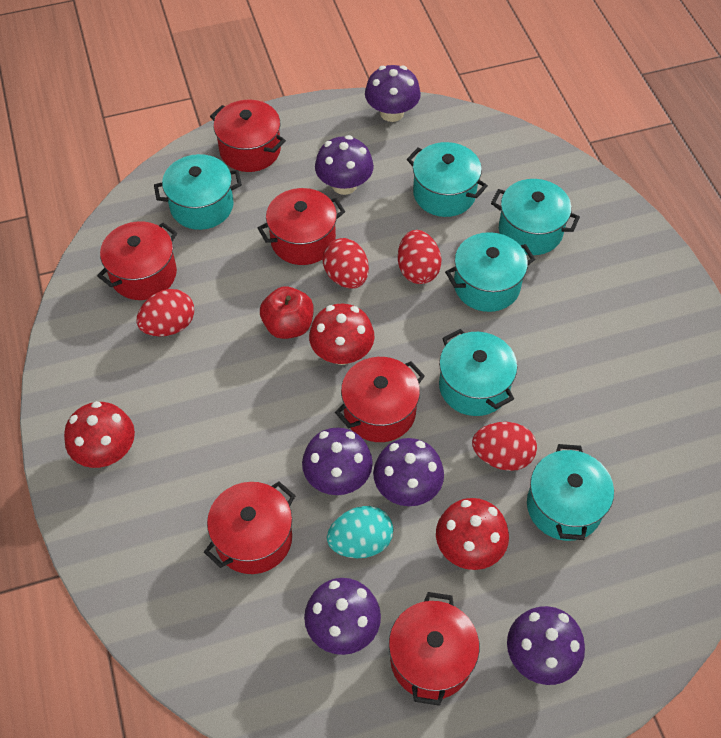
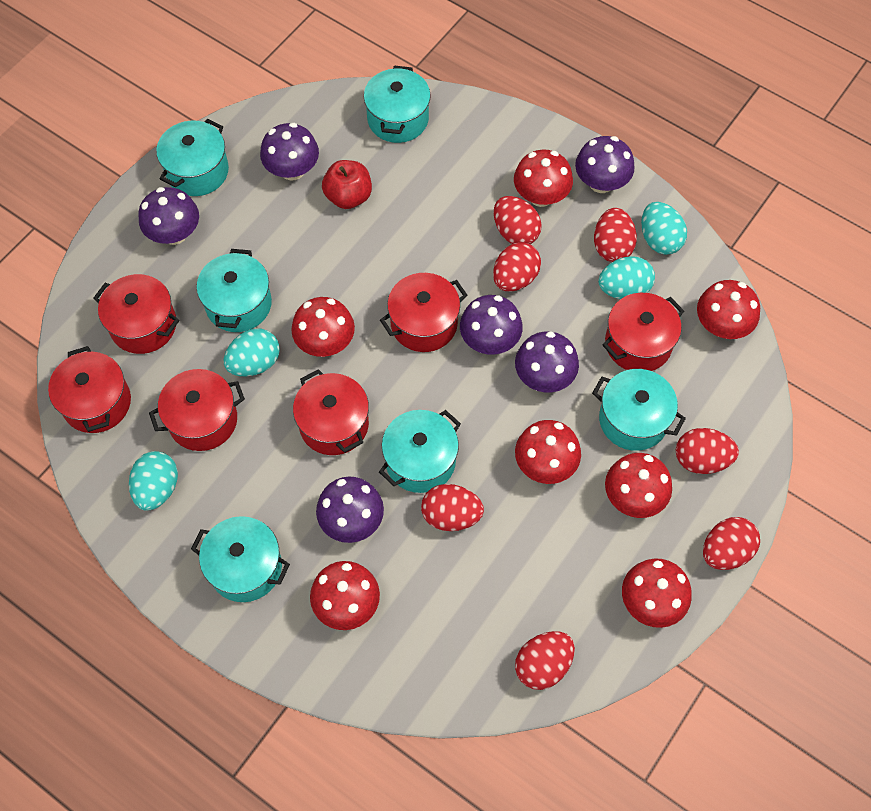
red egg: 4 -> 7
red mushroom: 3 -> 7
turquoise egg: 1 -> 4

